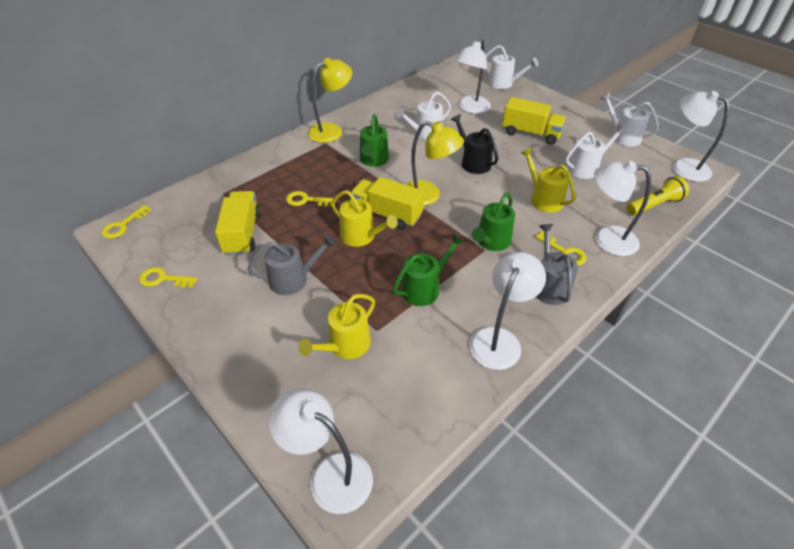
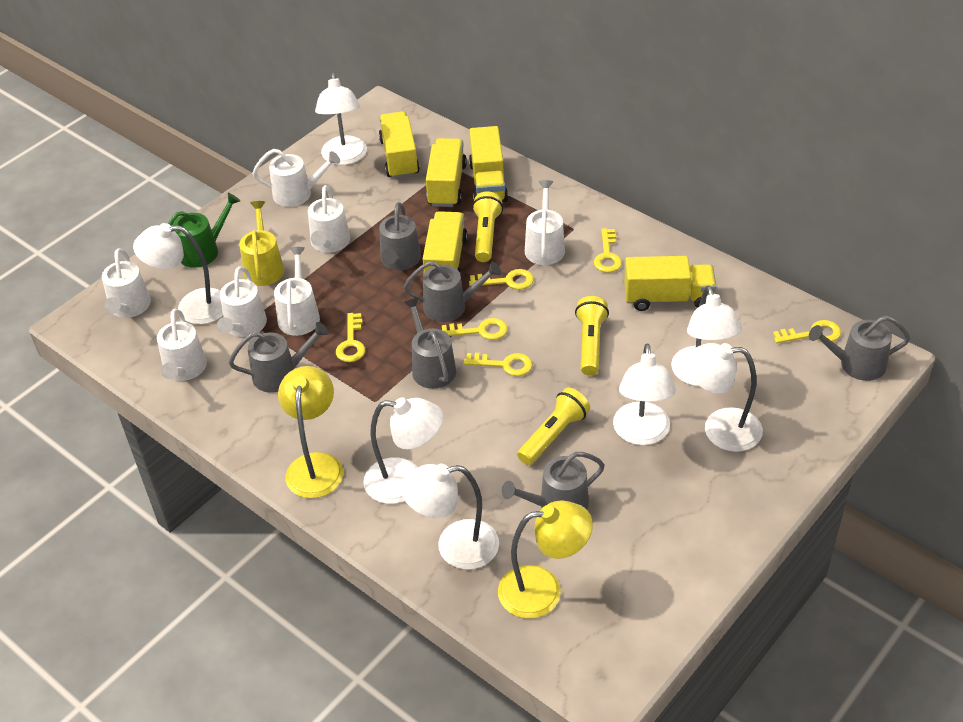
black watering can: 1 -> 0
green watering can: 3 -> 1
grey watering can: 2 -> 6
white lamp: 5 -> 7
white watering can: 4 -> 7
yellow flashlight: 1 -> 3
yellow key: 4 -> 6
yellow truck: 3 -> 5
yellow watering can: 3 -> 1

